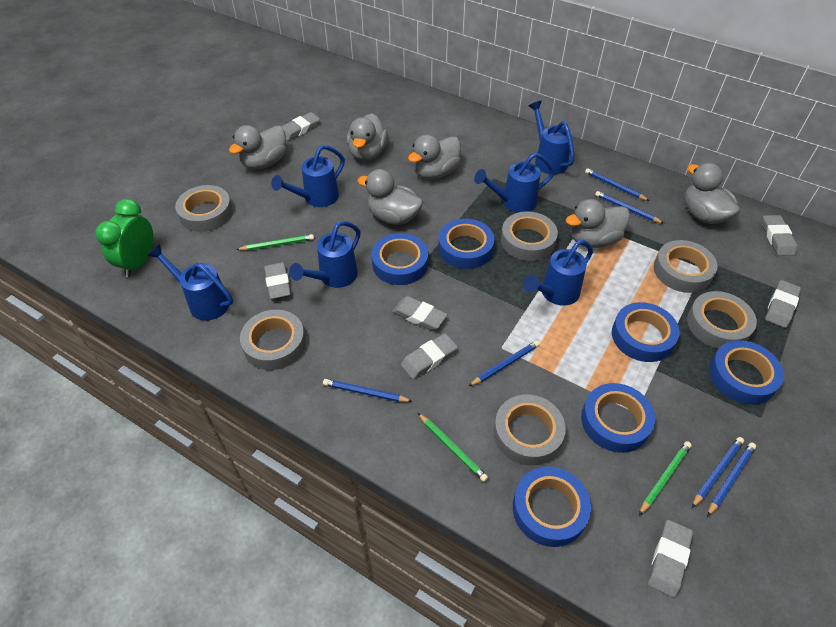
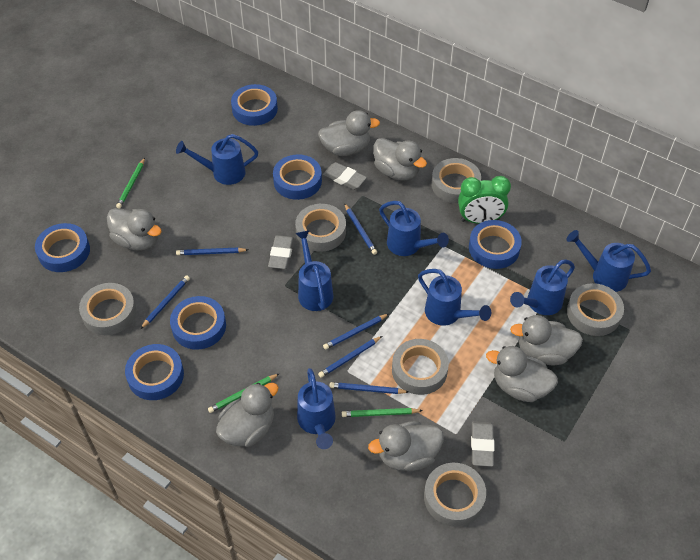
blue watering can: 6 -> 7
grey duck: 6 -> 7
grey eraser: 7 -> 3

